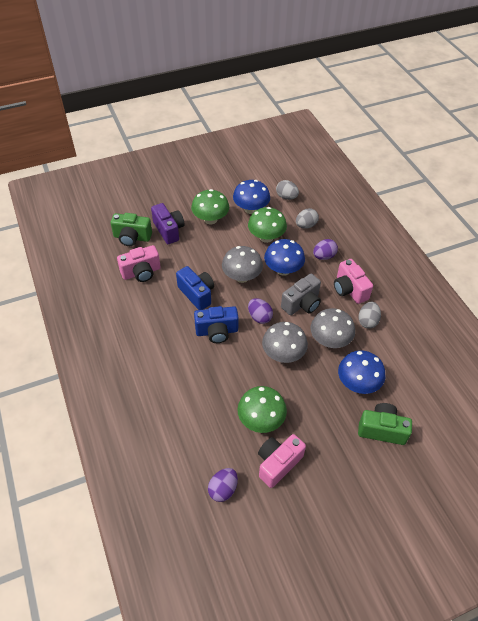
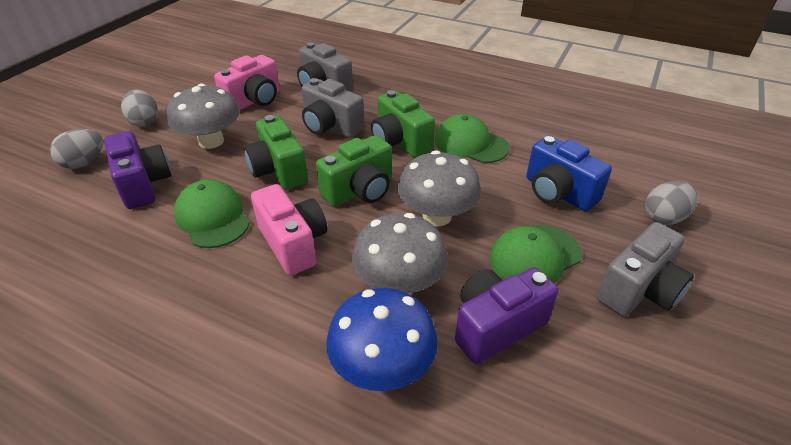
blue camera: 2 -> 1
blue mushroom: 3 -> 1
green camera: 2 -> 3
green cap: 0 -> 3
green mushroom: 3 -> 0
grey camera: 1 -> 3
pink camera: 3 -> 2
purple camera: 1 -> 2
purple egg: 3 -> 0

